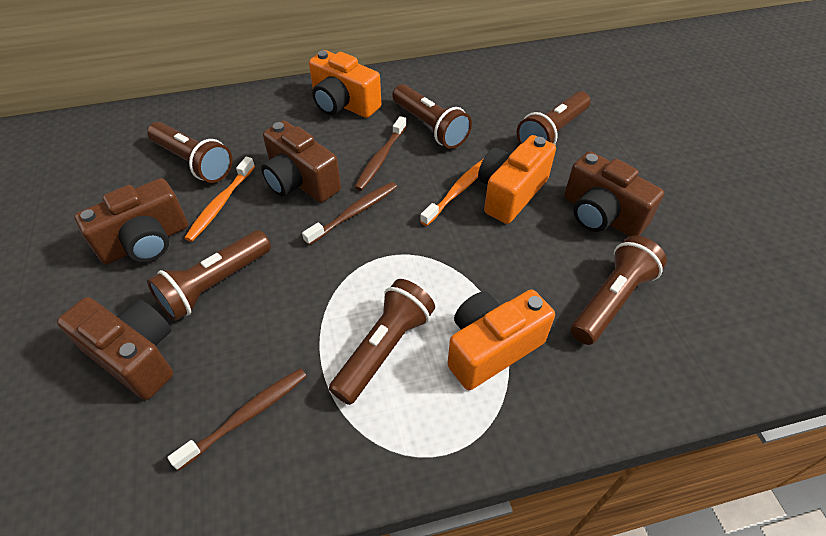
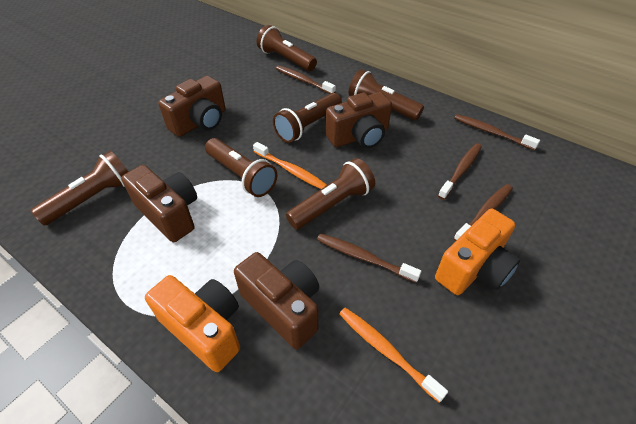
brown toothbrush: 3 -> 5
orange camera: 3 -> 2

